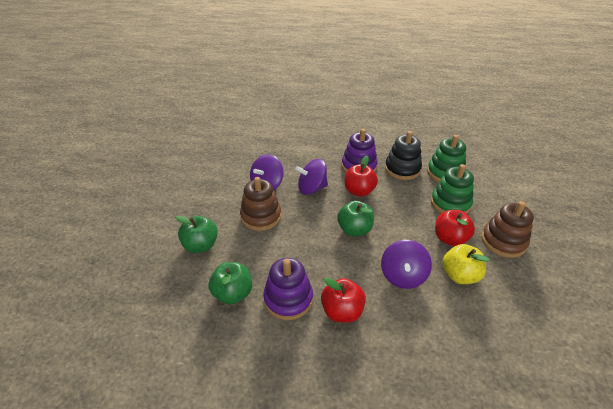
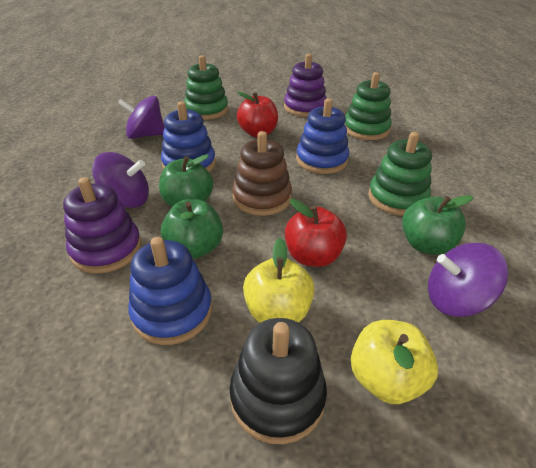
blue stacking toy: 0 -> 3
brown stacking toy: 2 -> 1
green stacking toy: 2 -> 3
red apple: 3 -> 2
yellow apple: 1 -> 2

